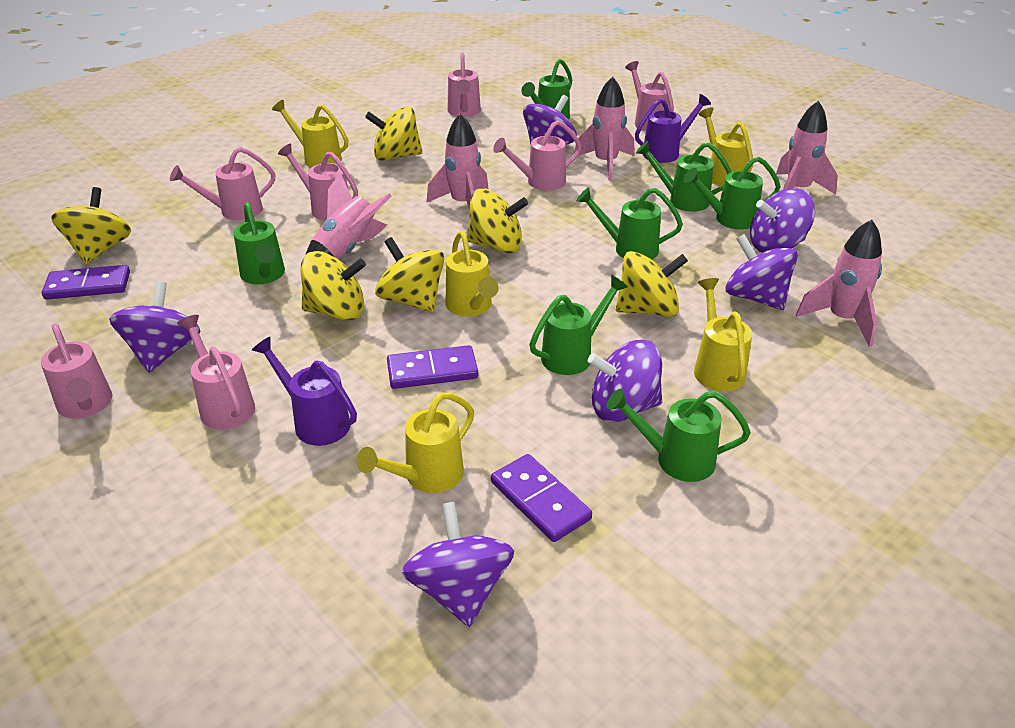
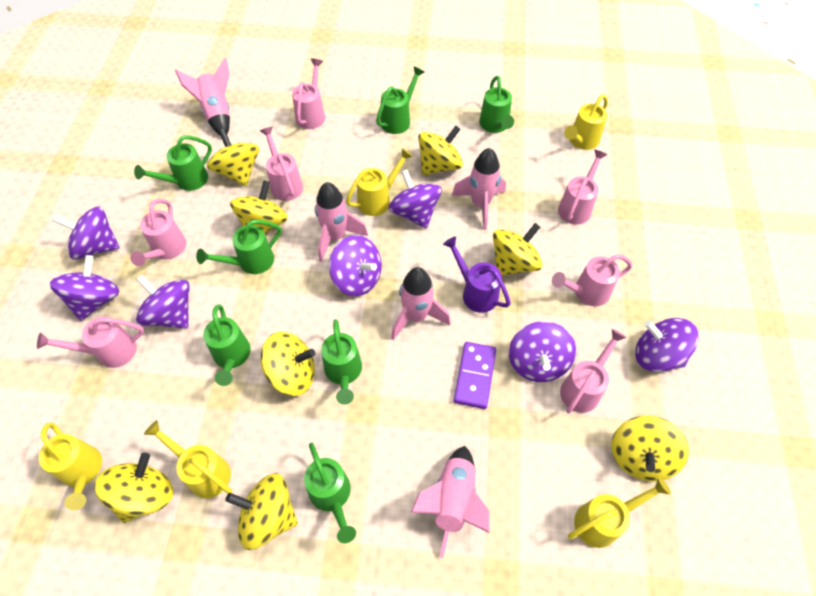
purple domino: 3 -> 1
purple spinning top: 6 -> 7
purple watering can: 2 -> 1
yellow spinning top: 6 -> 8

